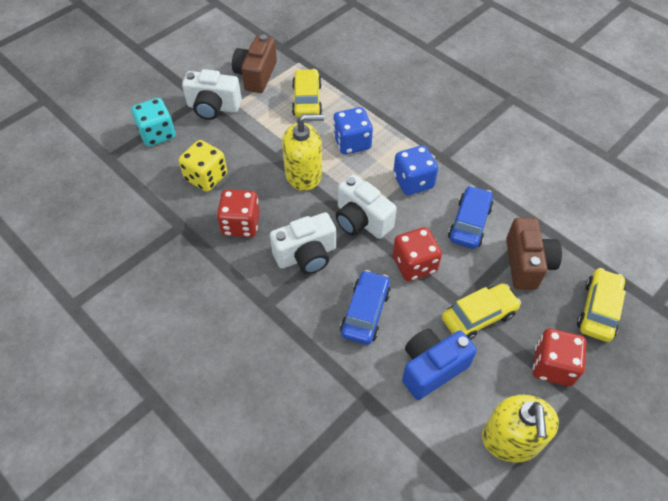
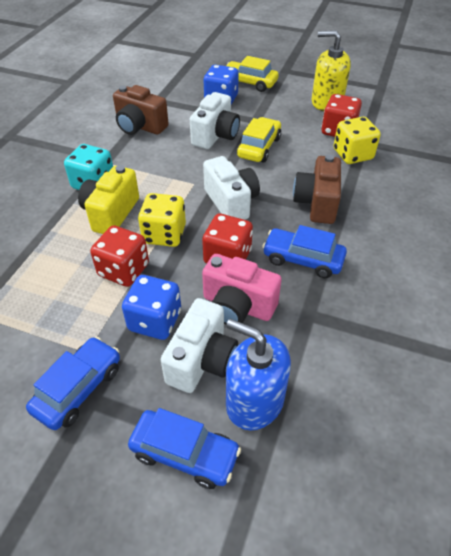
blue camera: 1 -> 0
blue car: 2 -> 3
blue soap dispenser: 0 -> 1
pink camera: 0 -> 1
yellow camera: 0 -> 1
yellow car: 3 -> 2
yellow dice: 1 -> 2
yellow soap dispenser: 2 -> 1

